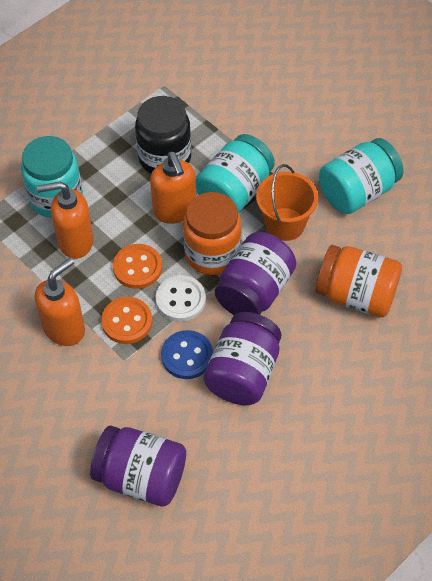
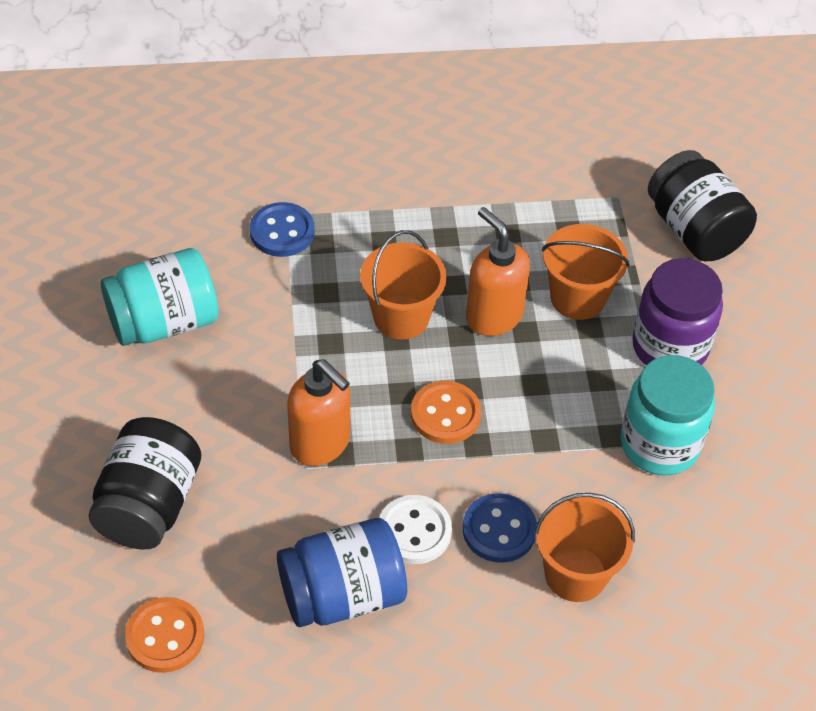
black jar: 1 -> 2
blue button: 1 -> 2
blue jar: 0 -> 1
orange bucket: 1 -> 3
orange jar: 2 -> 0
orange soap dispenser: 3 -> 2
purple jar: 3 -> 1
turquoise jar: 3 -> 2

